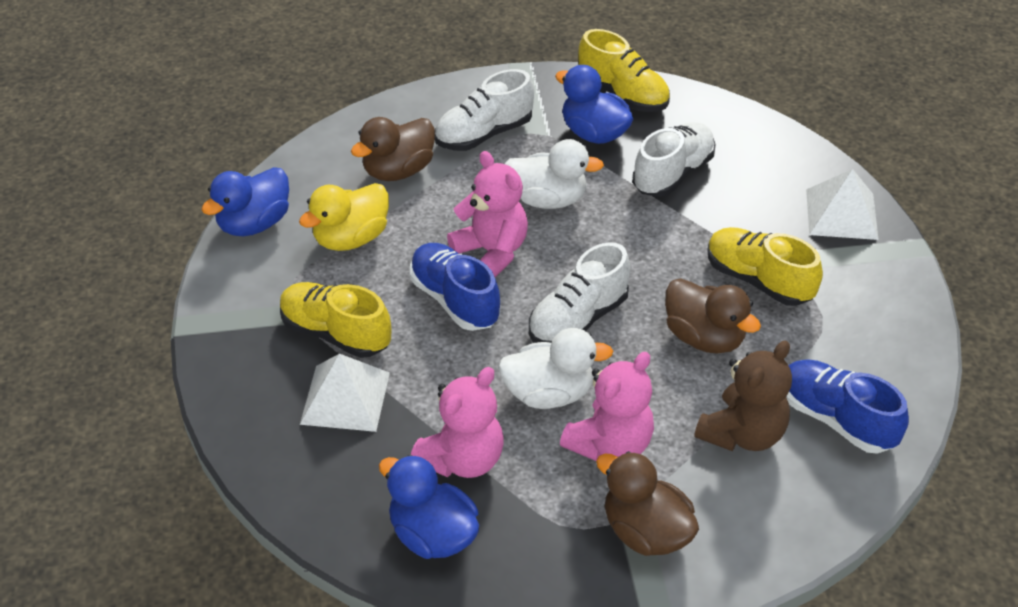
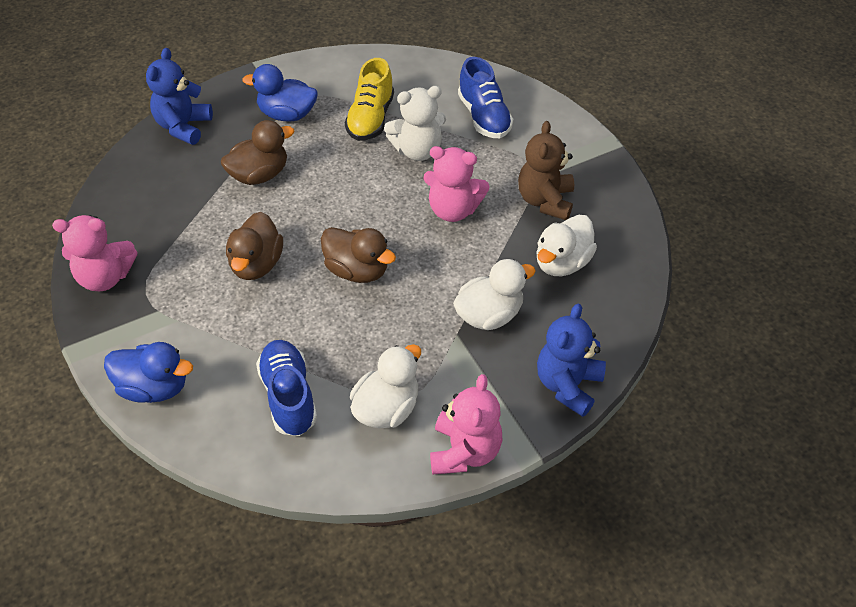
blue duck: 3 -> 2
blue teddy bear: 0 -> 2
white duck: 2 -> 3
white pyramid: 2 -> 0
white shoe: 3 -> 0
white teddy bear: 0 -> 1
yellow duck: 1 -> 0
yellow shoe: 3 -> 1

